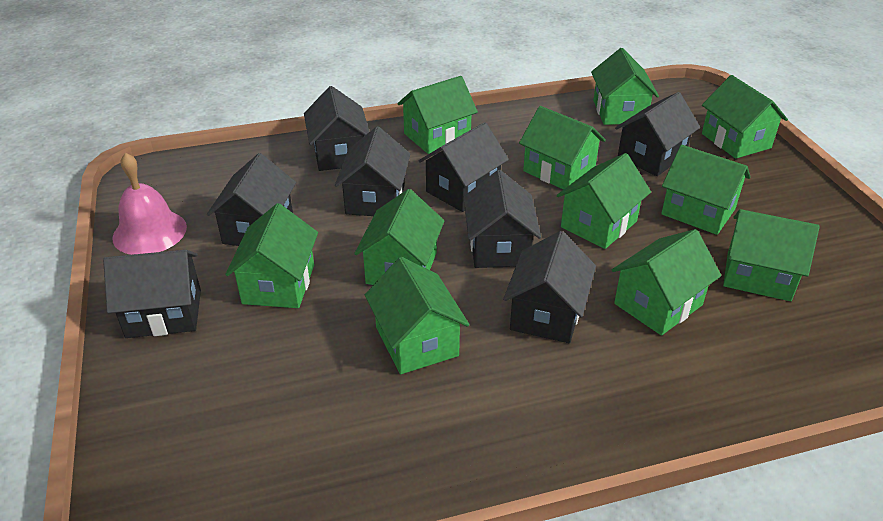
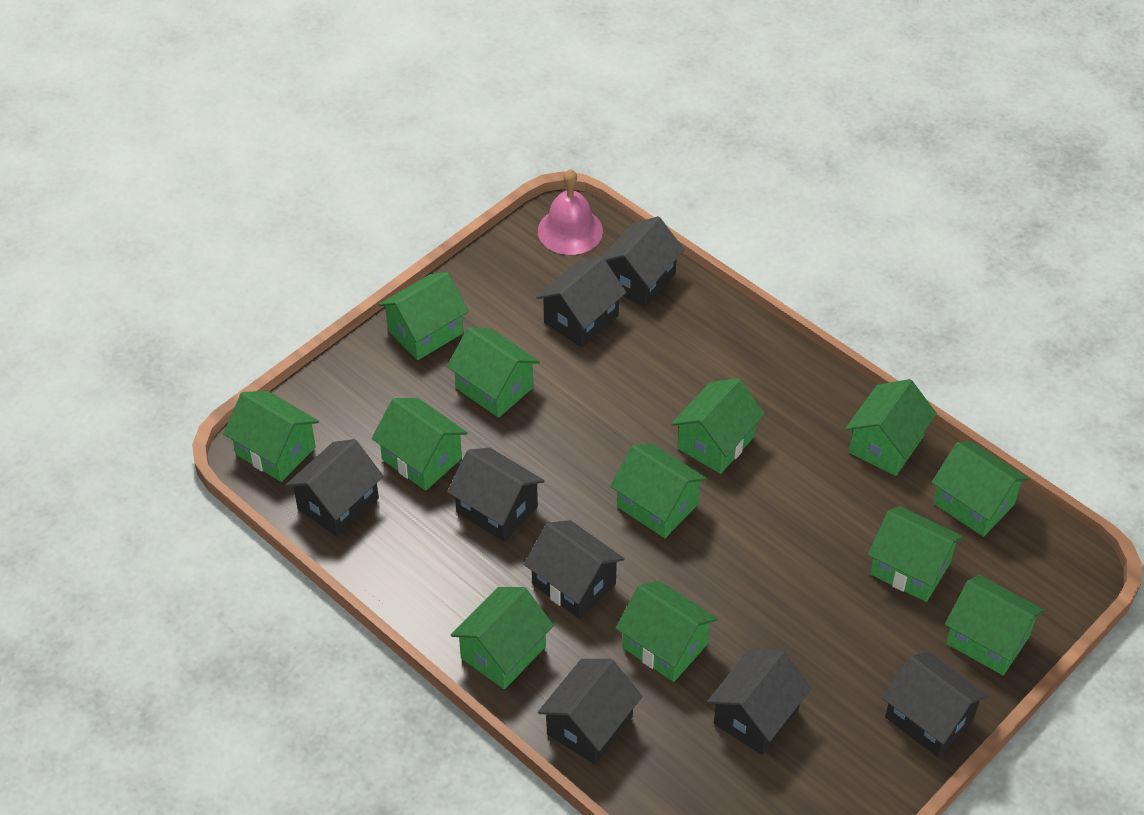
green house: 11 -> 12

